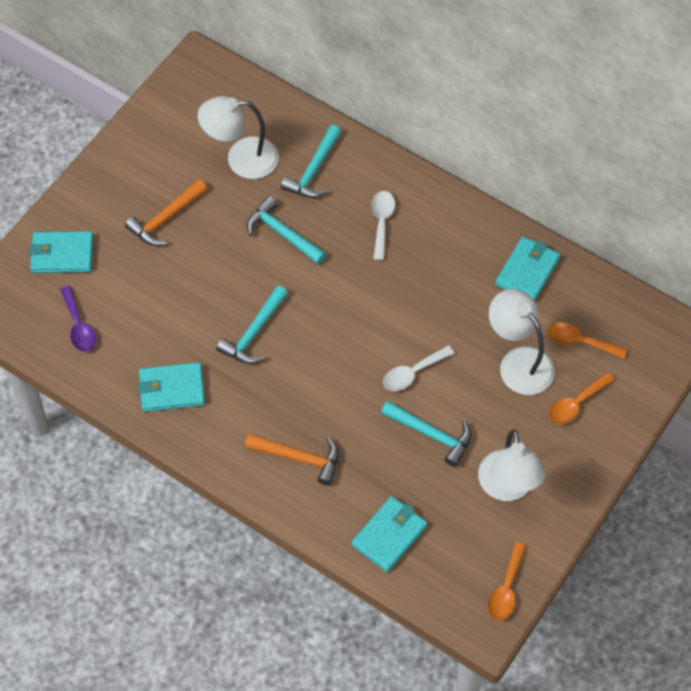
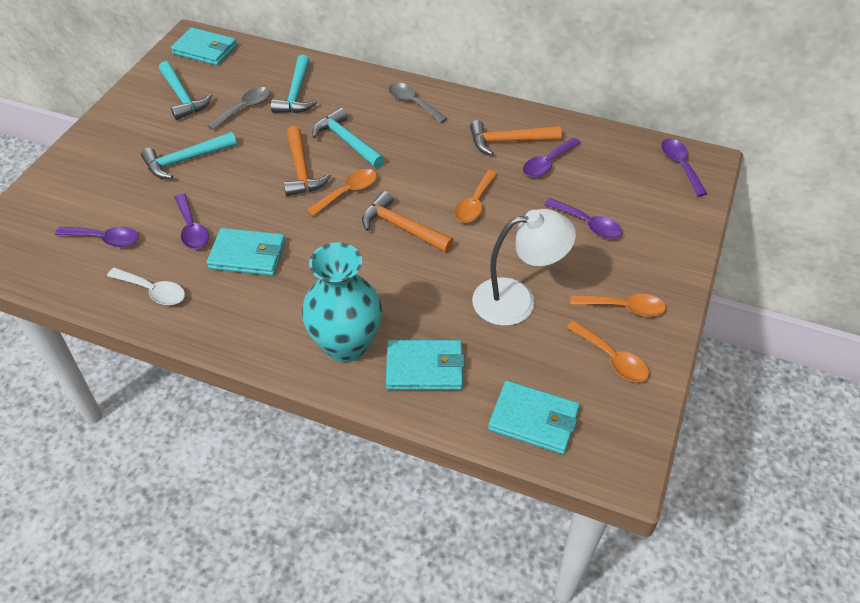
grey spoon: 0 -> 2
orange hammer: 2 -> 3
orange spoon: 3 -> 4
purple spoon: 1 -> 5
turquoise vase: 0 -> 1
white lamp: 3 -> 1
white spoon: 2 -> 1

